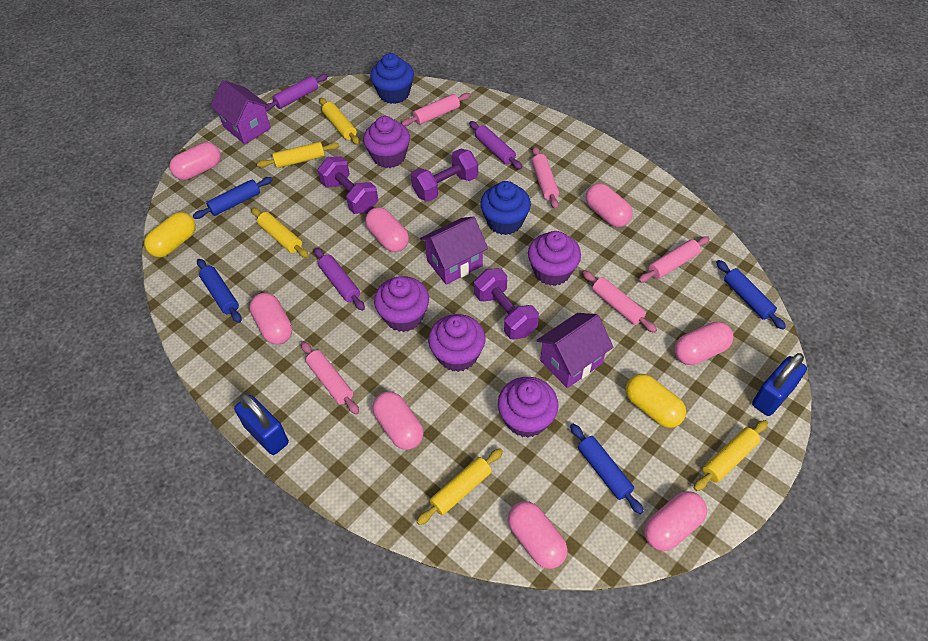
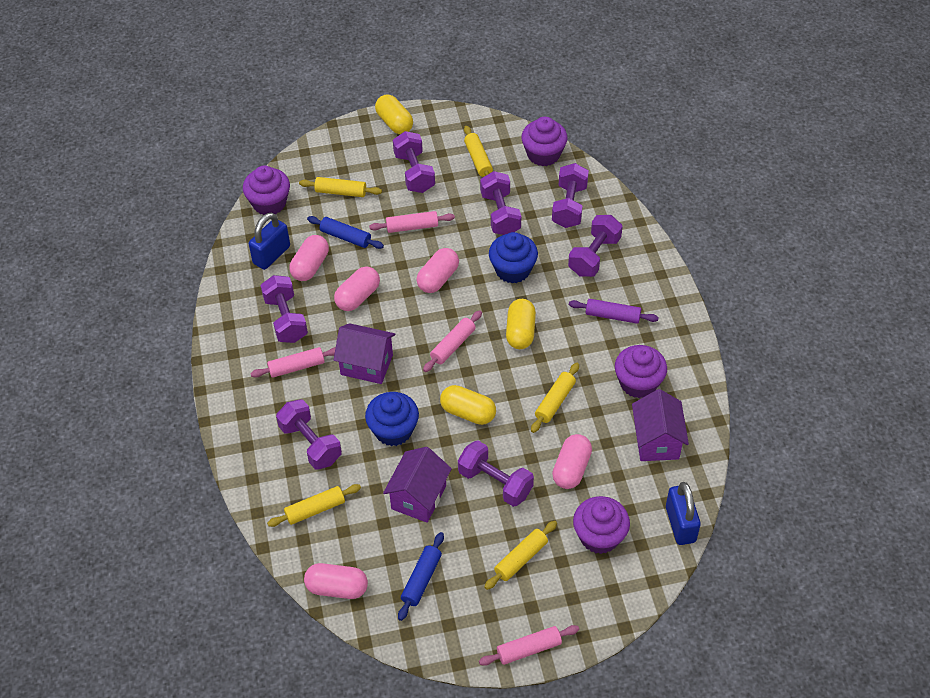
blue rolling pin: 4 -> 2
pink capsule: 8 -> 5
pink rolling pin: 5 -> 4
purple cupcake: 5 -> 4
purple dumbbell: 3 -> 7
purple rolling pin: 3 -> 1
yellow capsule: 2 -> 3

